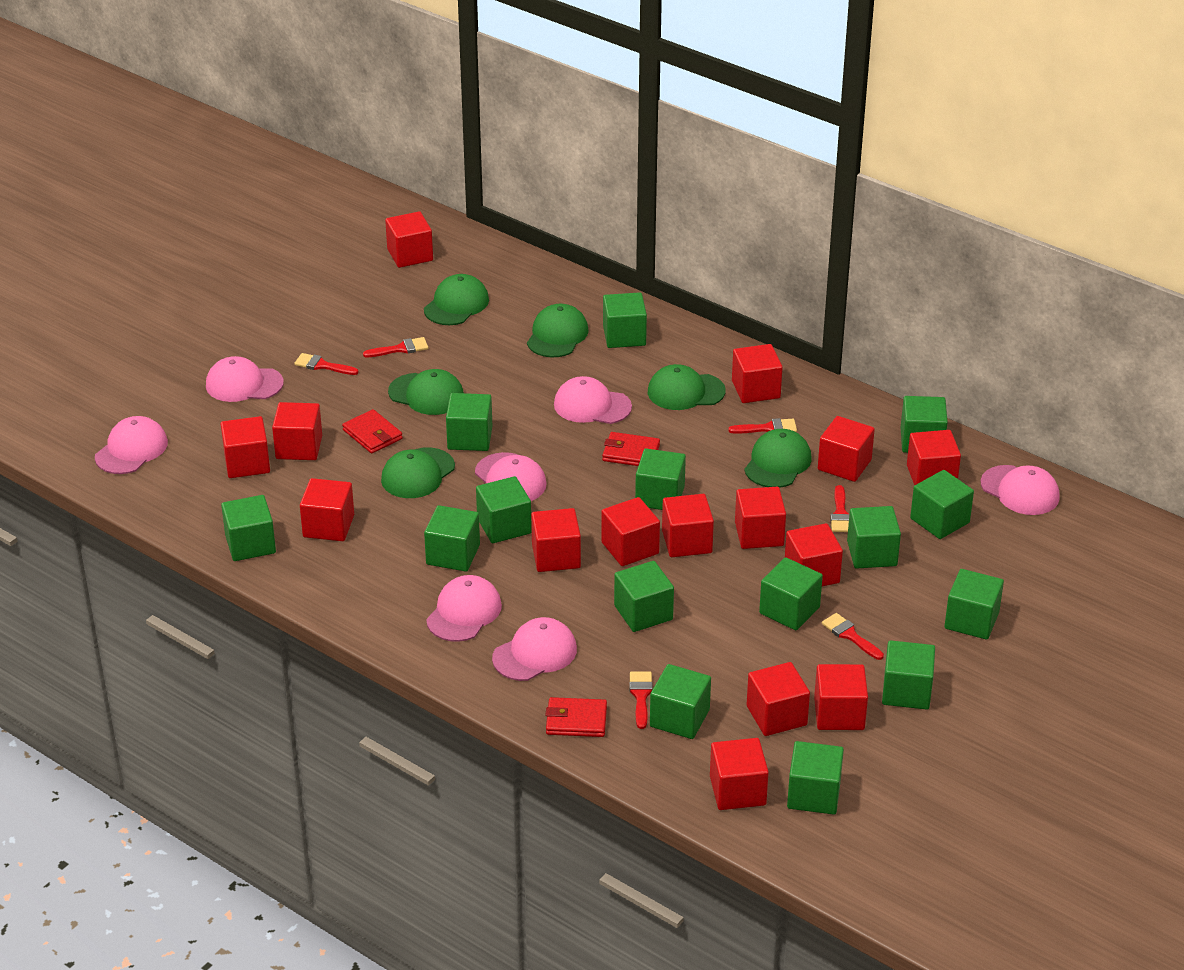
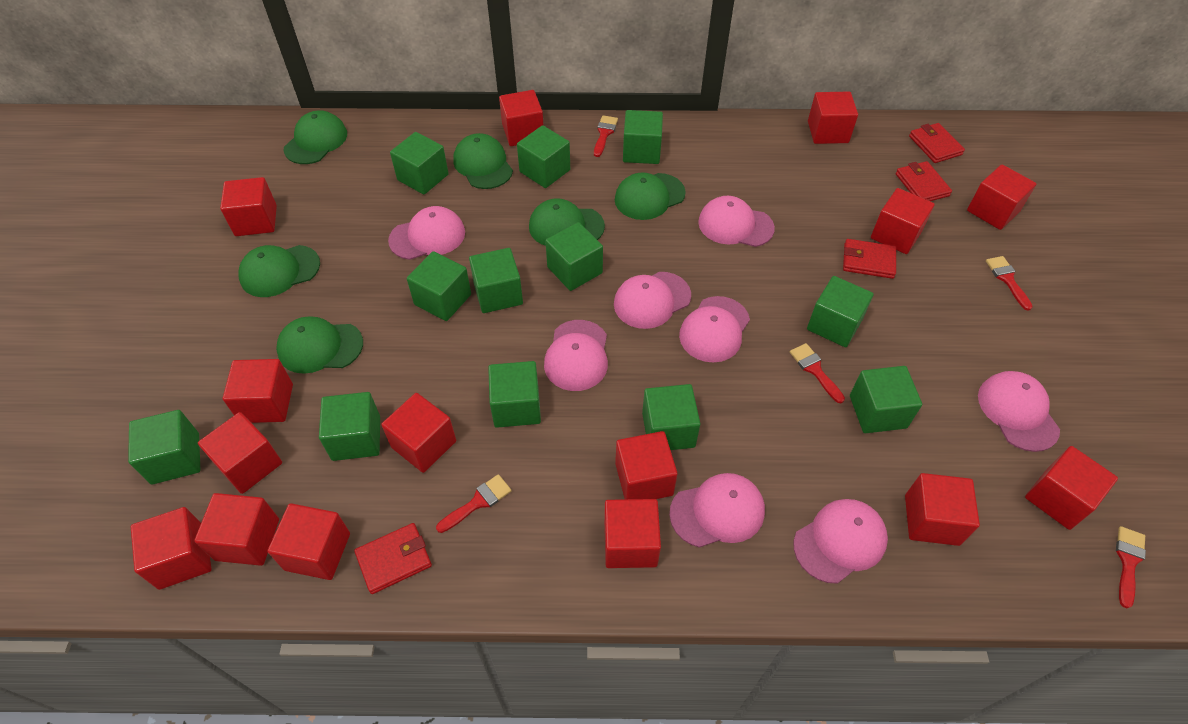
green cube: 15 -> 12
pink cap: 7 -> 8
red brush: 6 -> 5
red wallet: 3 -> 4

